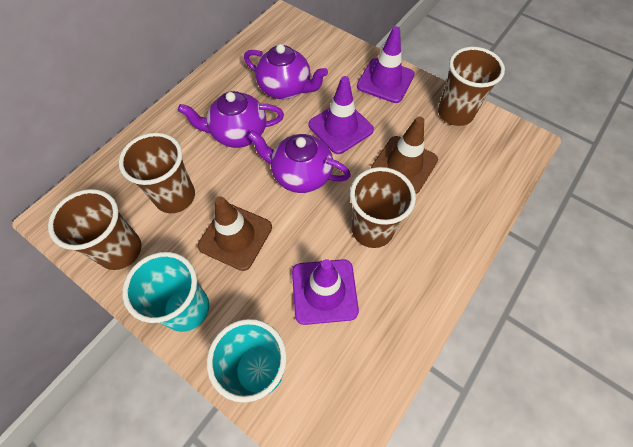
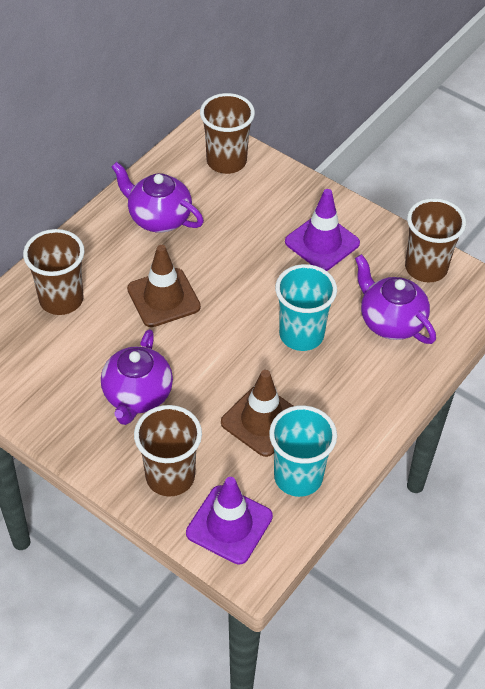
purple traffic cone: 3 -> 2

